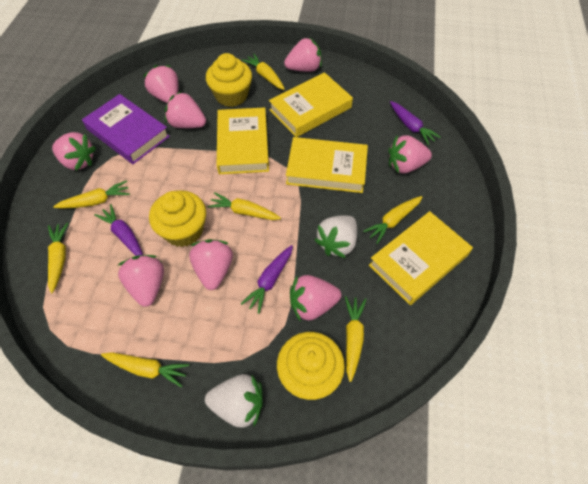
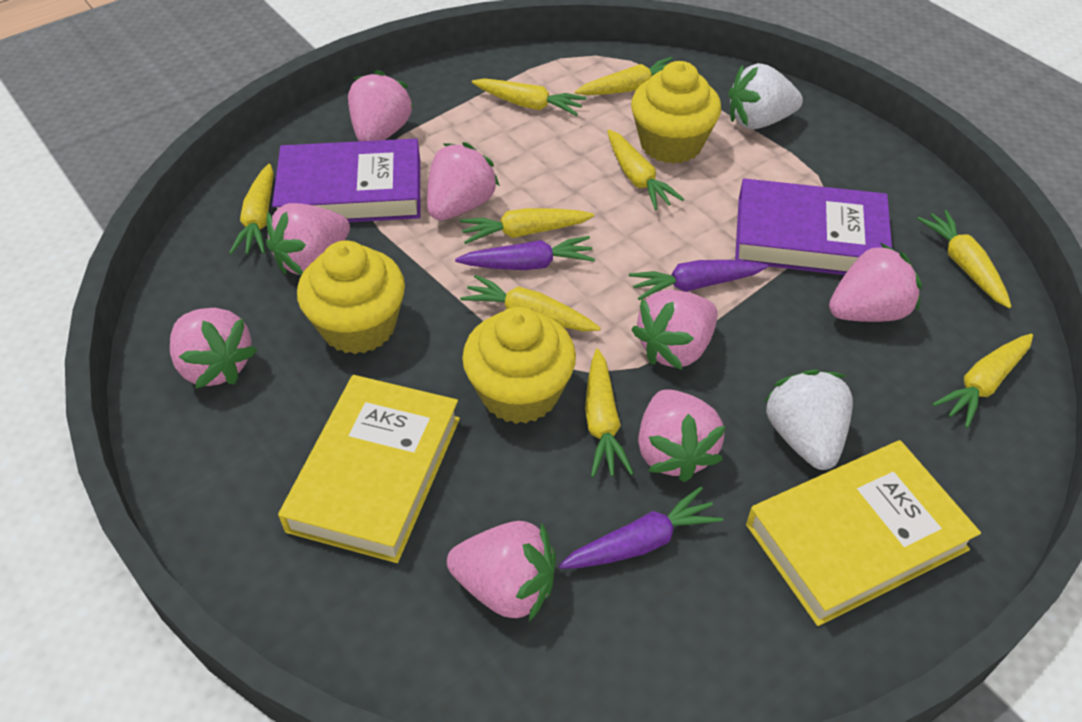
purple book: 1 -> 2
yellow book: 4 -> 2
yellow carrot: 7 -> 9

